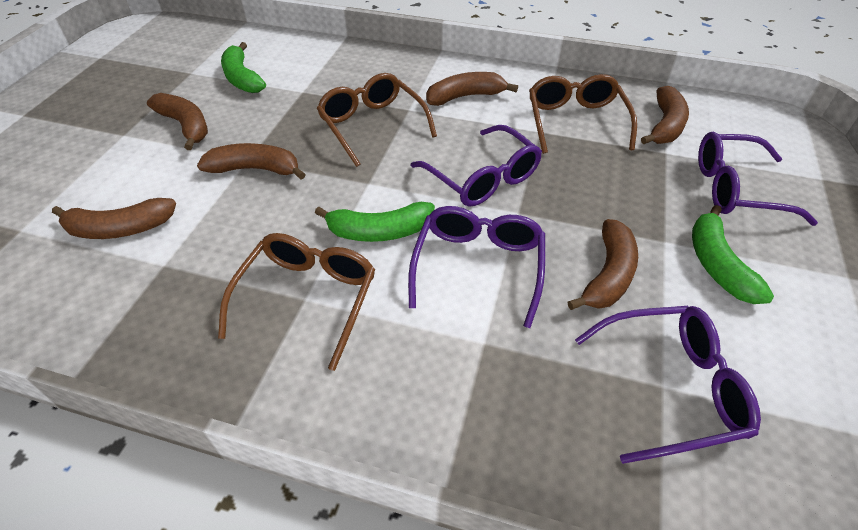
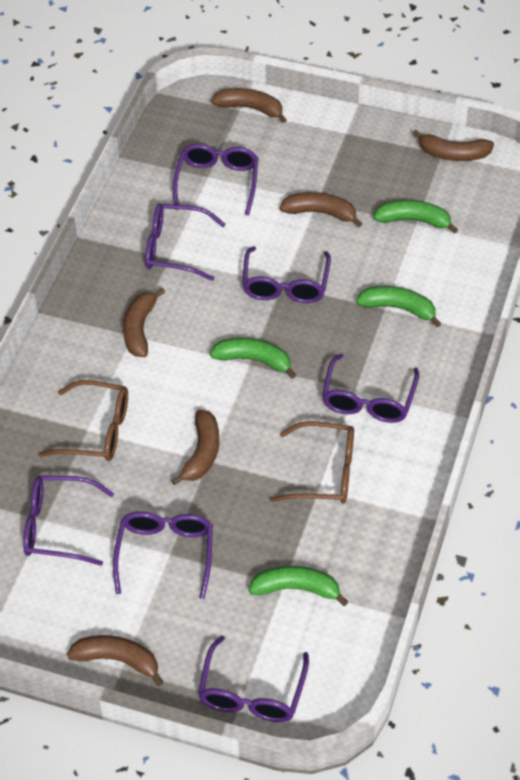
brown glasses: 3 -> 2
green banana: 3 -> 4
purple glasses: 4 -> 7

